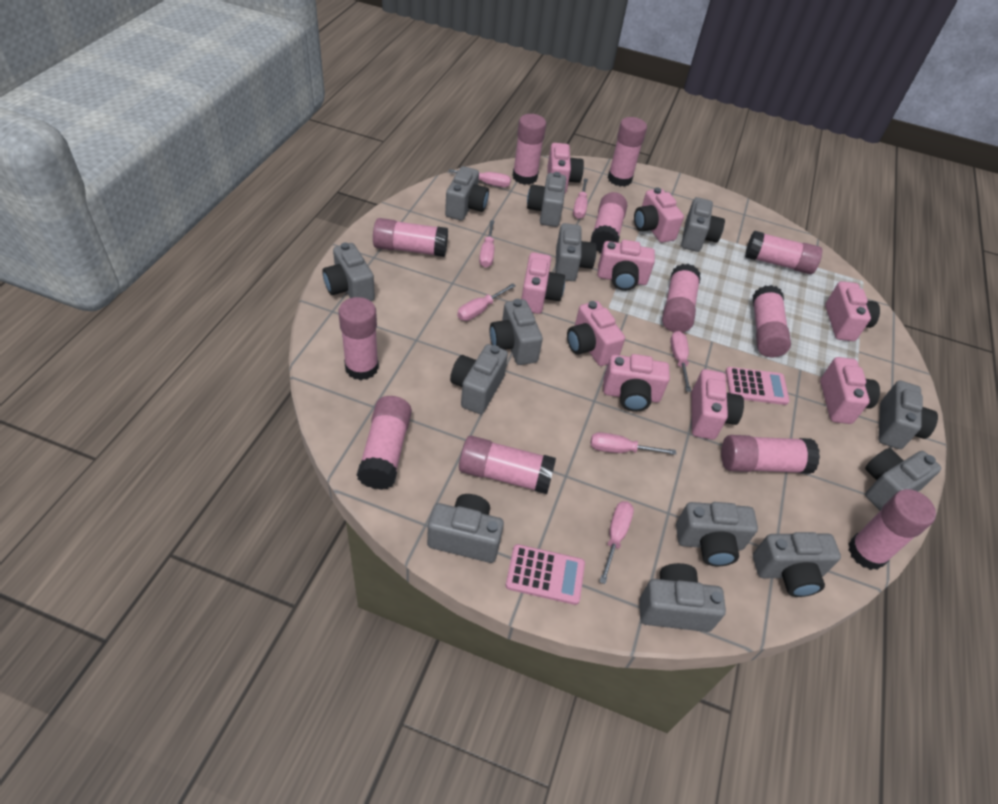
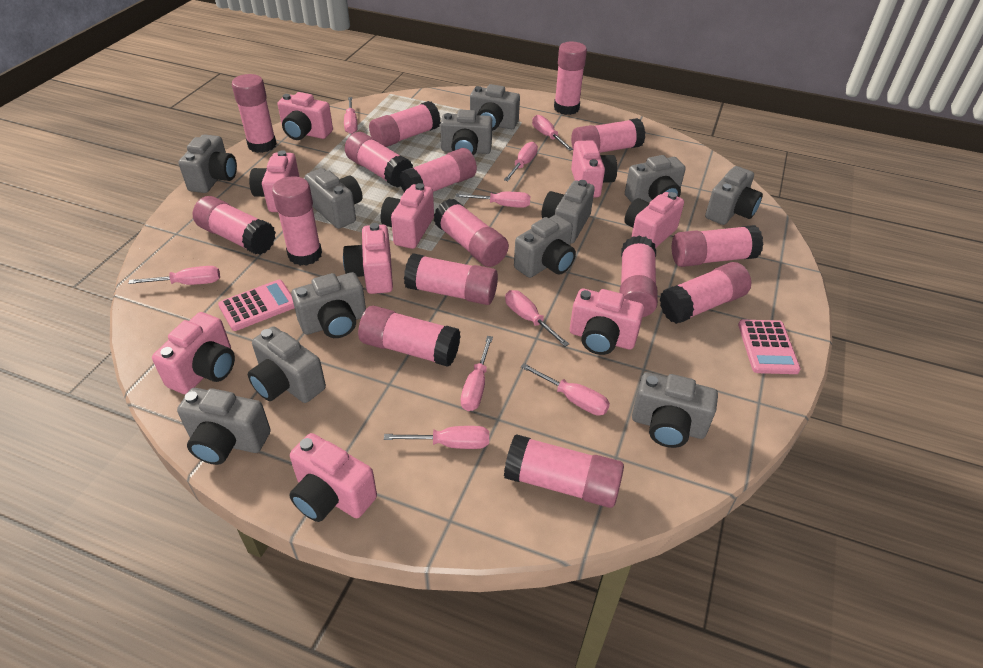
grey camera: 13 -> 12
pink glue stick: 12 -> 15
pink screwdriver: 7 -> 9

